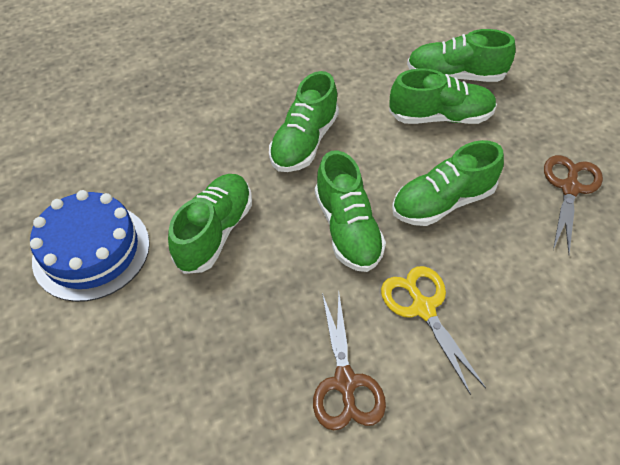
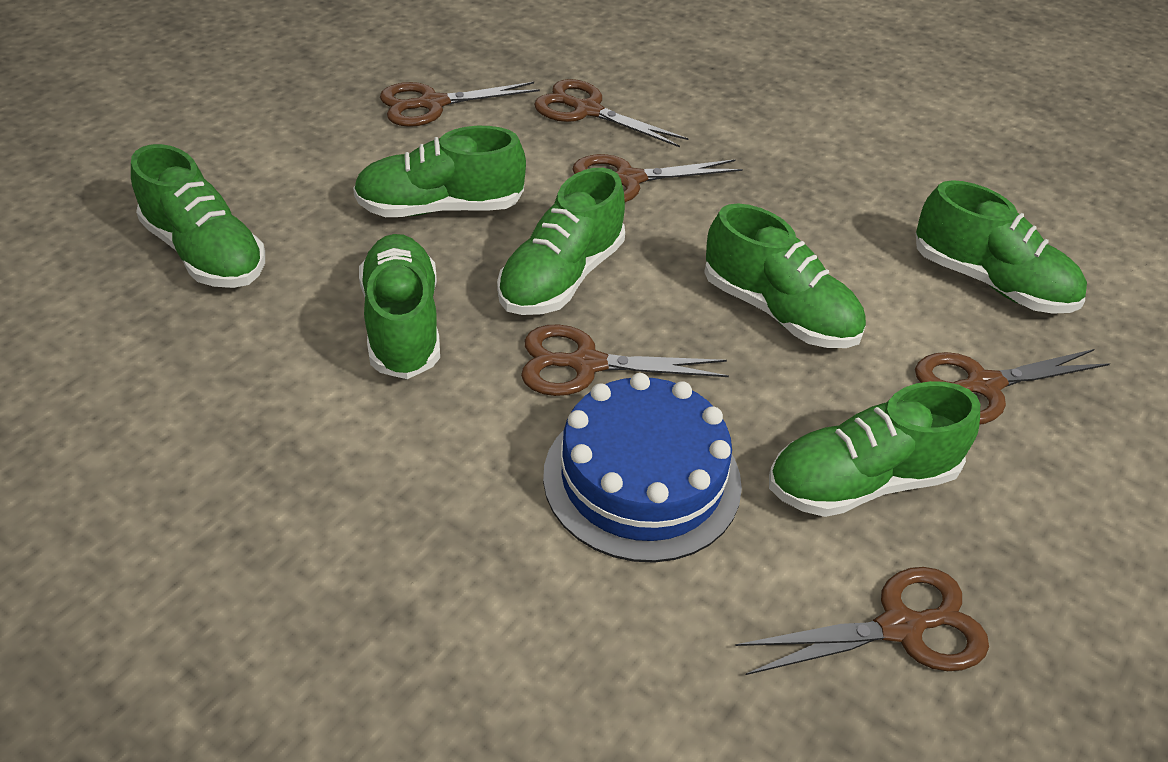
brown scissors: 2 -> 6
green shoe: 6 -> 7
yellow scissors: 1 -> 0

